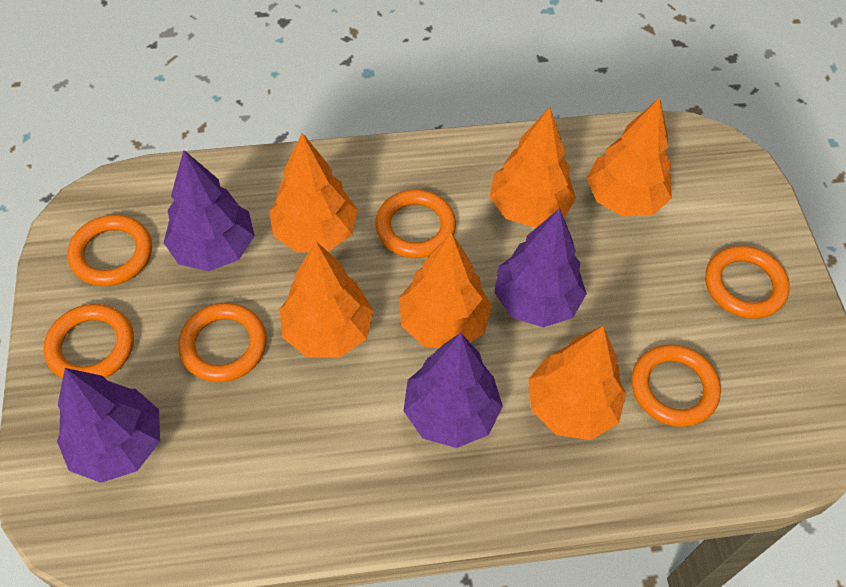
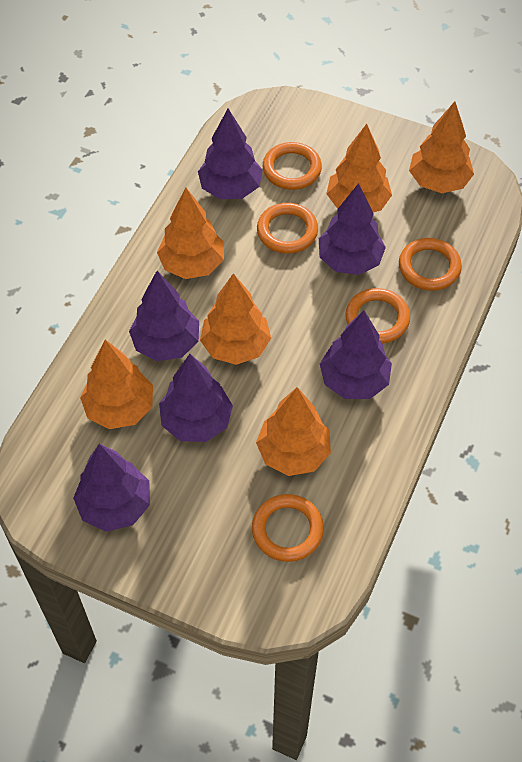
orange ring: 6 -> 5
purple tree: 4 -> 6

